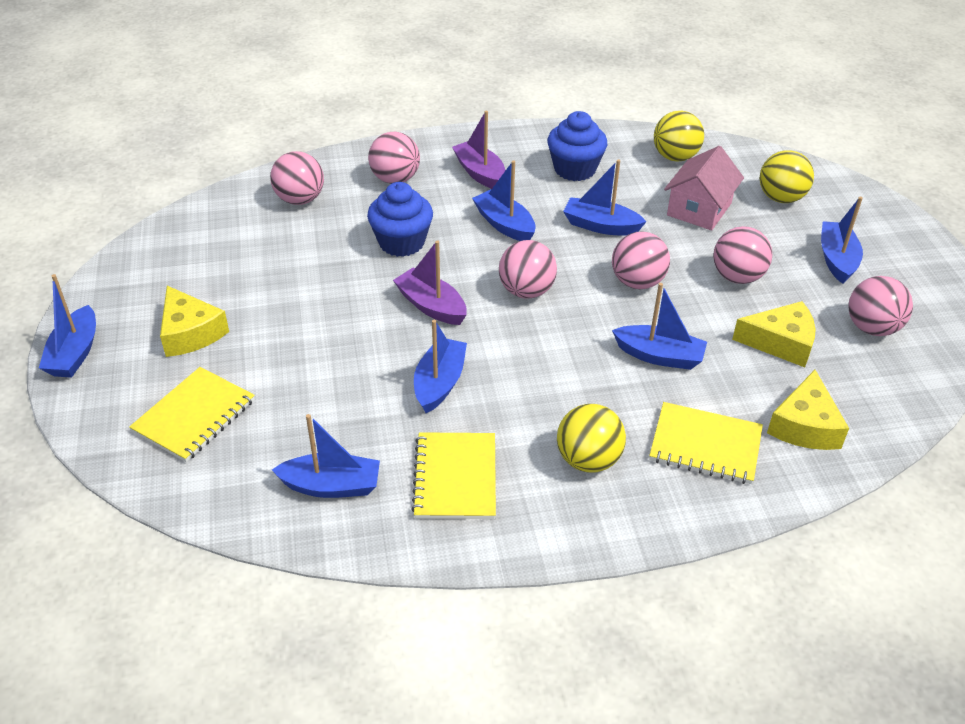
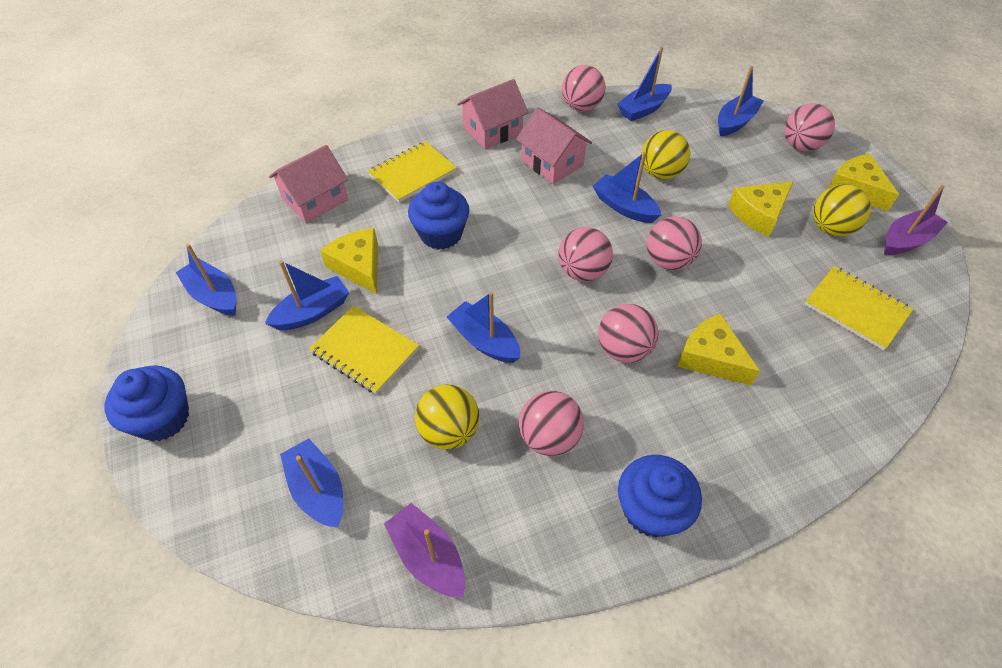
blue cupcake: 2 -> 3
pink house: 1 -> 3
yellow cheese: 3 -> 4

